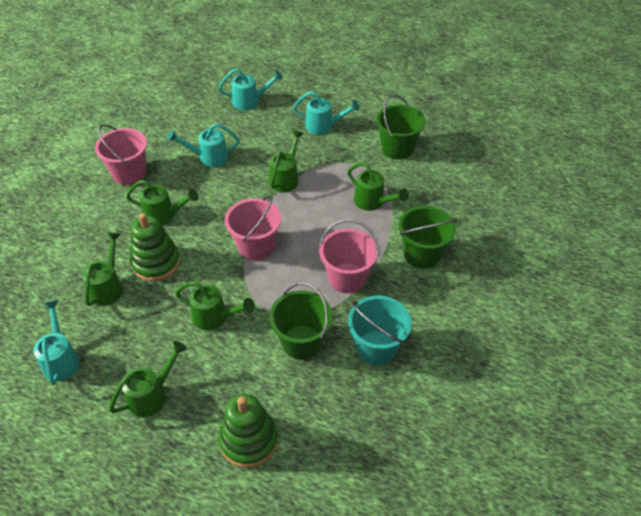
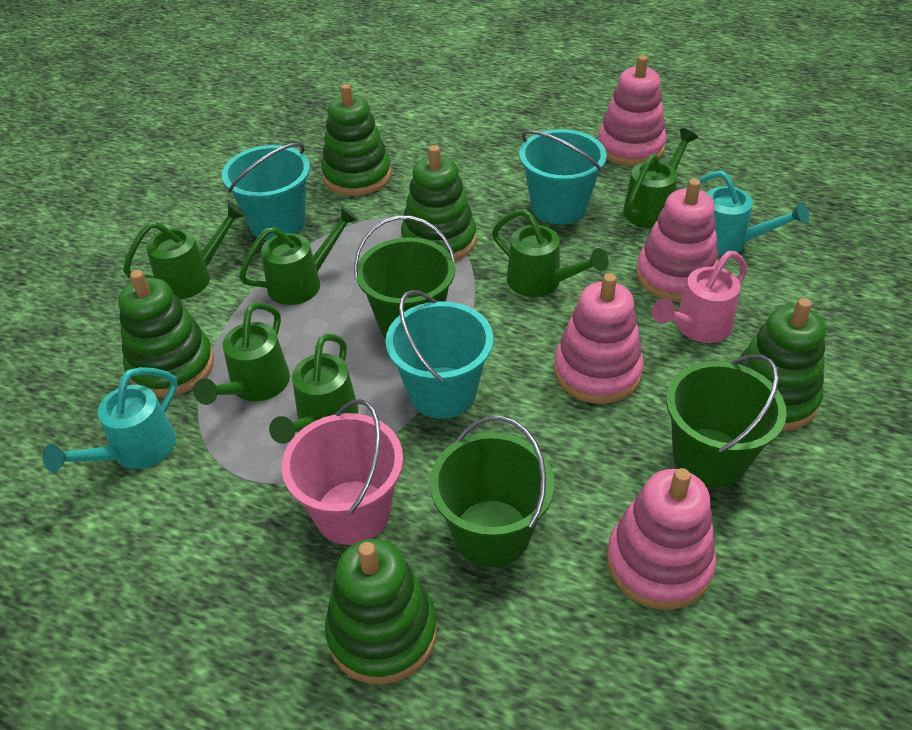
green stacking toy: 2 -> 5
pink bucket: 3 -> 1
pink stacking toy: 0 -> 4
pink watering can: 0 -> 1
turquoise bucket: 1 -> 3
turquoise watering can: 4 -> 2

